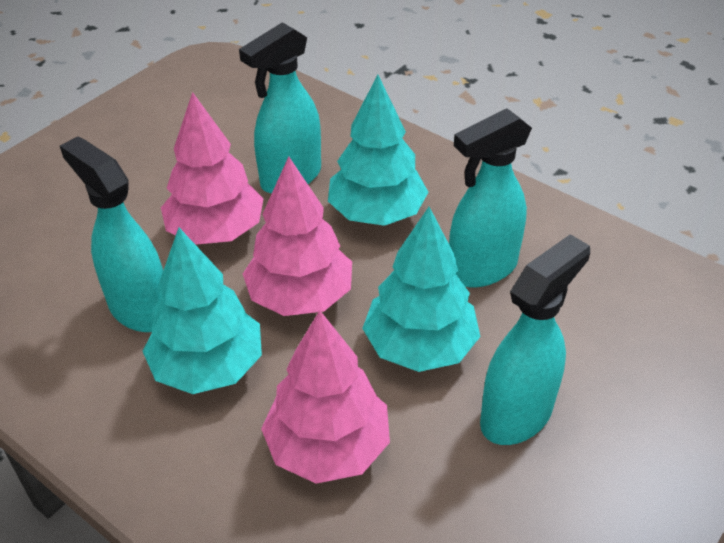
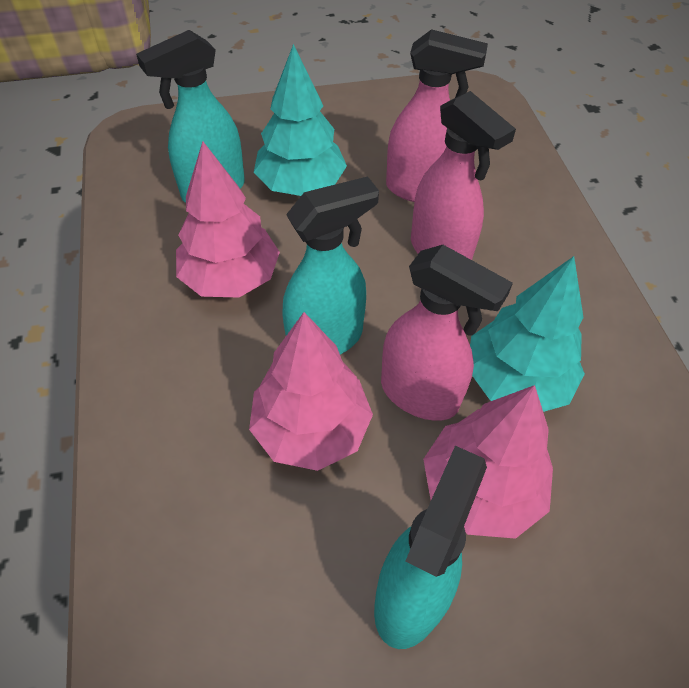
pink spray bottle: 0 -> 3
turquoise spray bottle: 4 -> 3
turquoise tree: 3 -> 2

